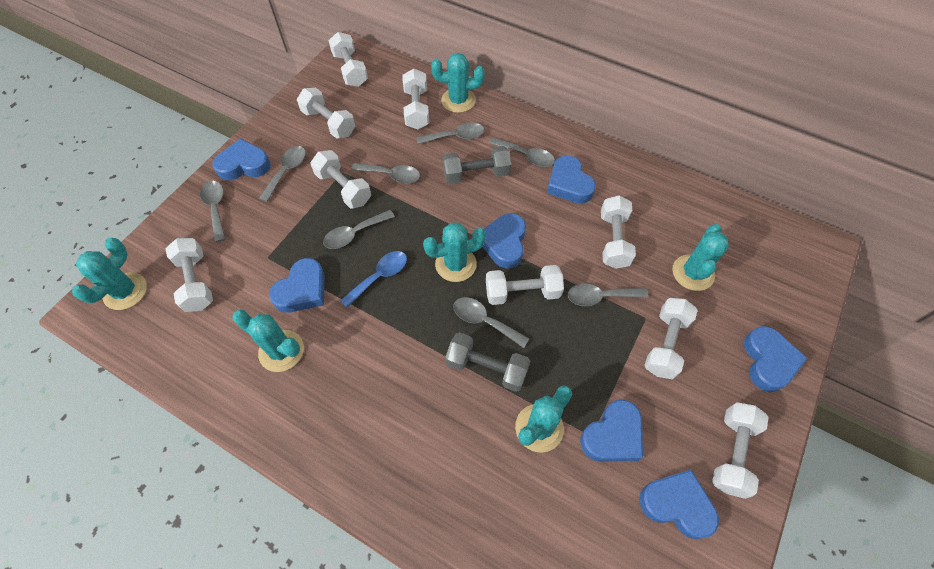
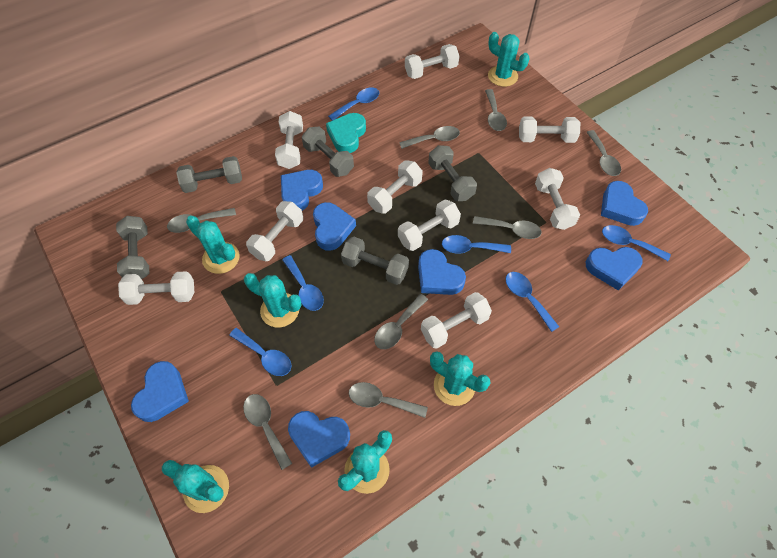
blue spoon: 1 -> 6
grey dumbbell: 2 -> 5
turquoise heart: 0 -> 1

